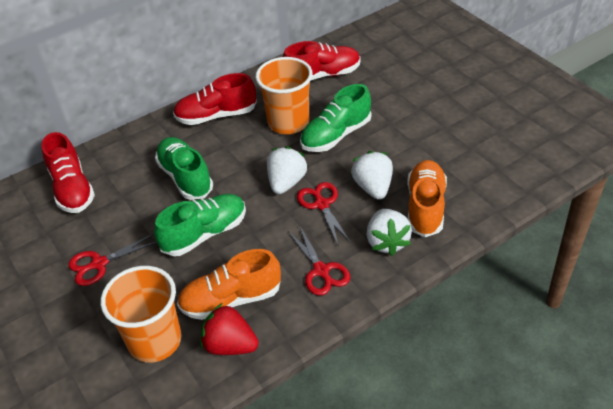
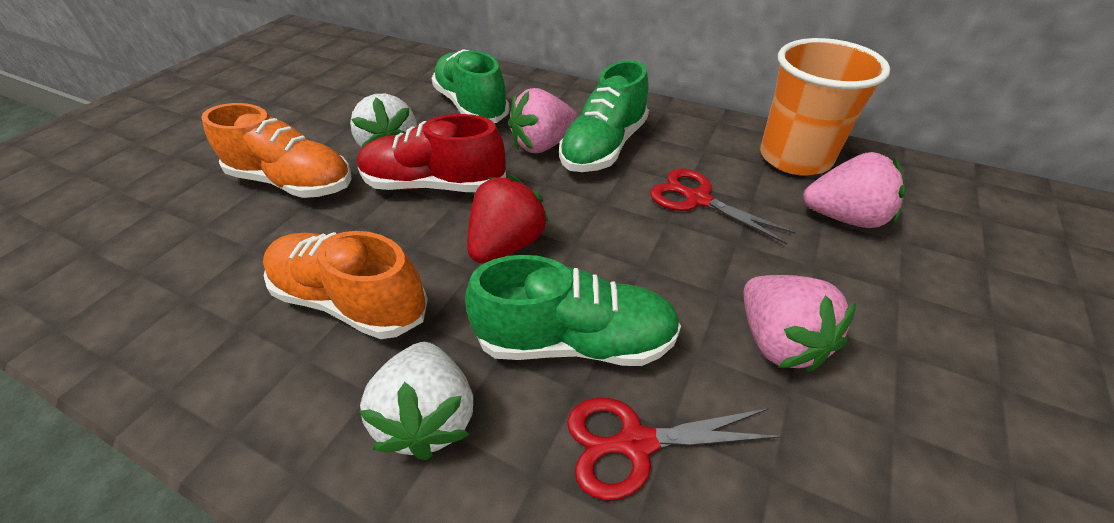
orange cup: 2 -> 1
pink strawberry: 0 -> 3
red scissors: 3 -> 2
red shoe: 3 -> 1
white strawberry: 3 -> 2

